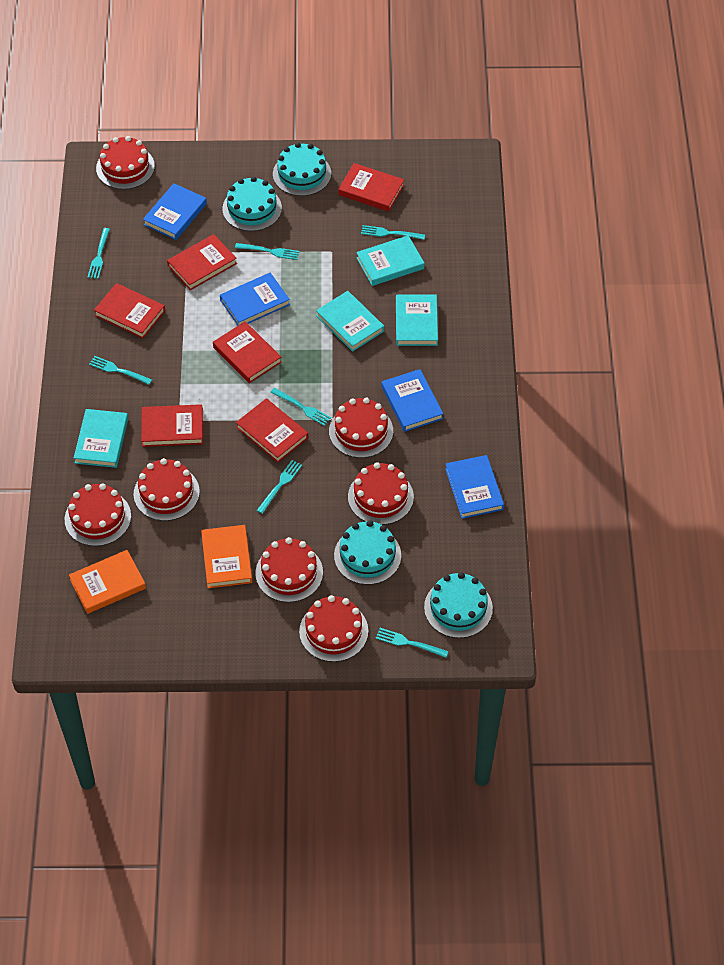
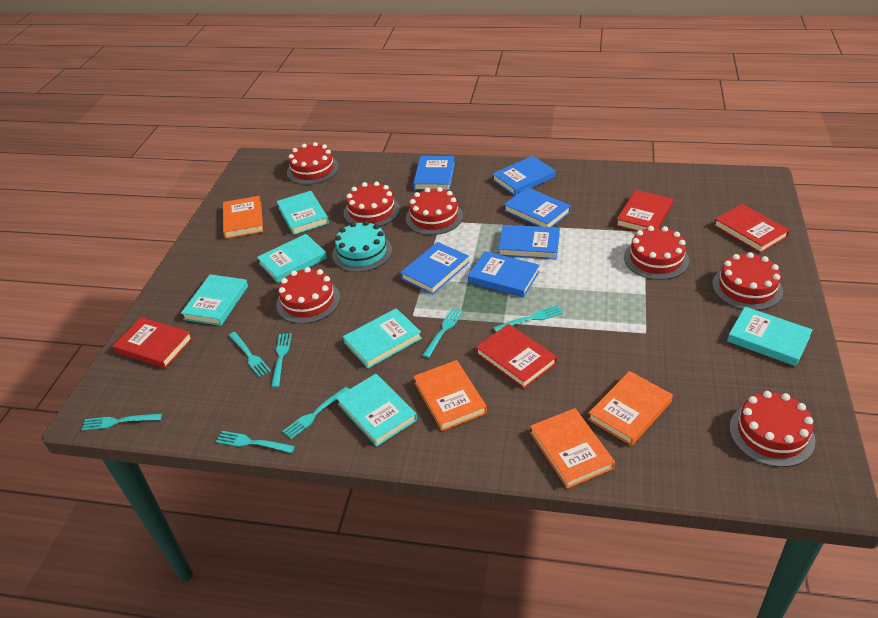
blue book: 4 -> 6
orange book: 2 -> 4
red book: 6 -> 4
turquoise book: 4 -> 6
turquoise cake: 4 -> 1

